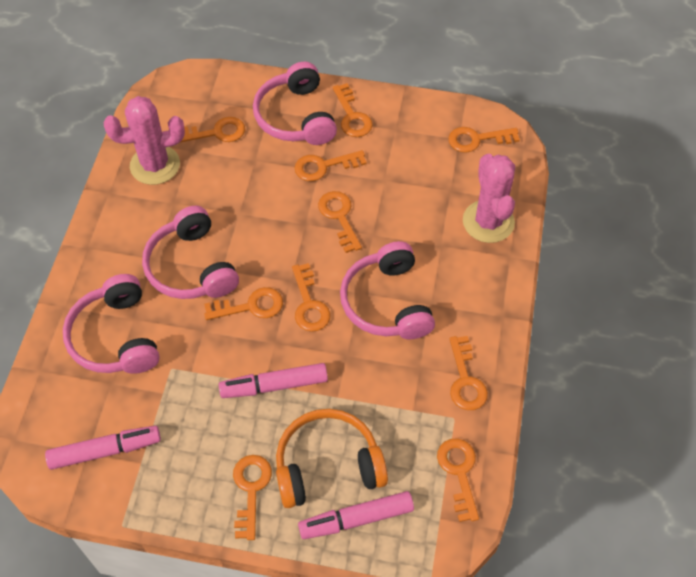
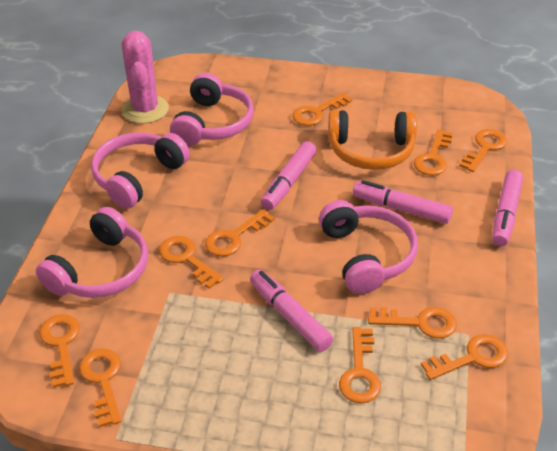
pink cactus: 2 -> 1
pink marker: 3 -> 4

